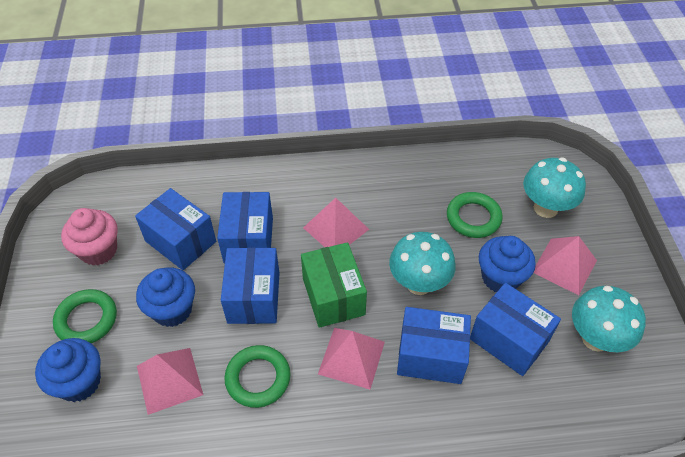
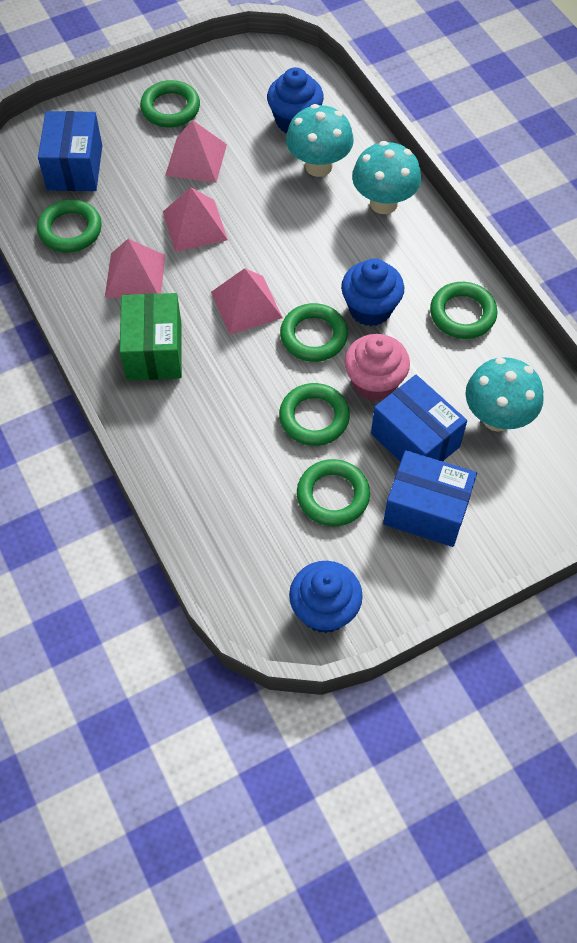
blue box: 5 -> 3
green ring: 3 -> 6

